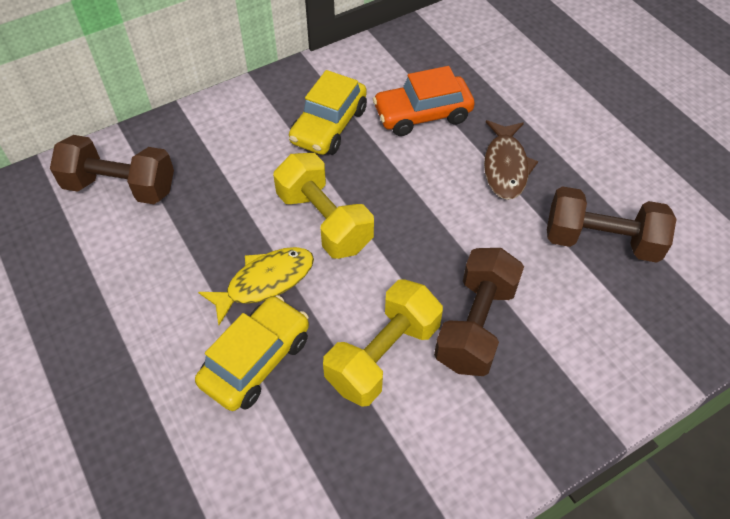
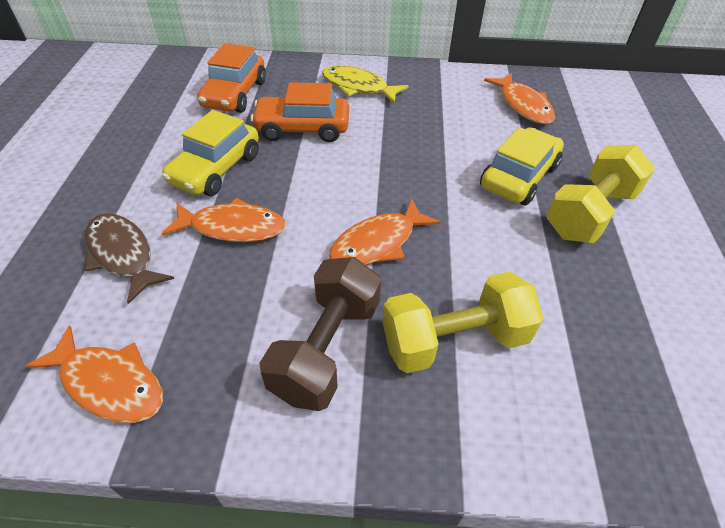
brown dumbbell: 3 -> 1
orange car: 1 -> 2
orange fish: 0 -> 4

